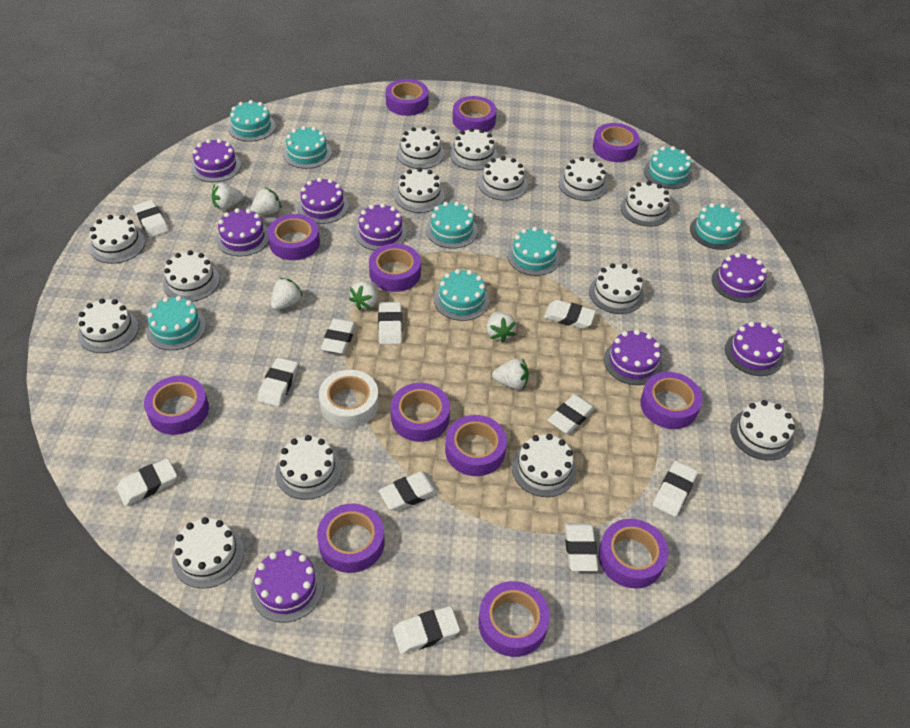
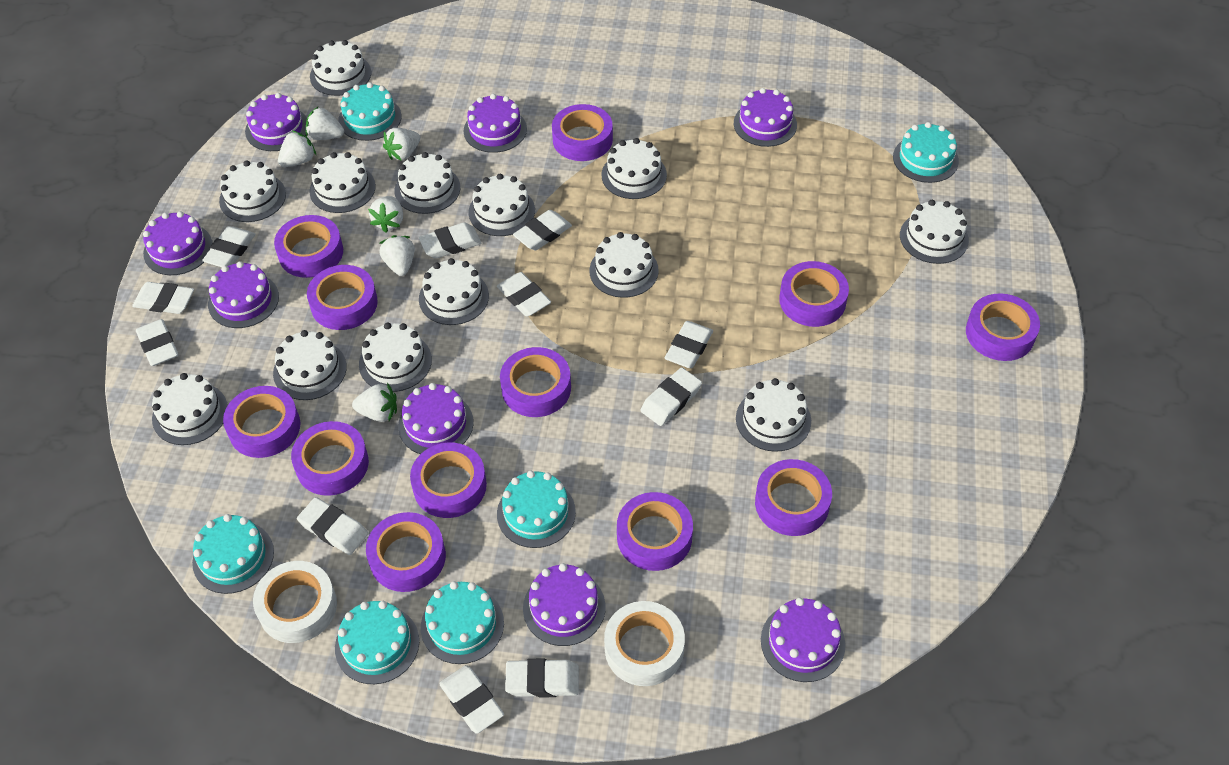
turquoise cake: 8 -> 6
white cake: 14 -> 13
white tape: 1 -> 2

